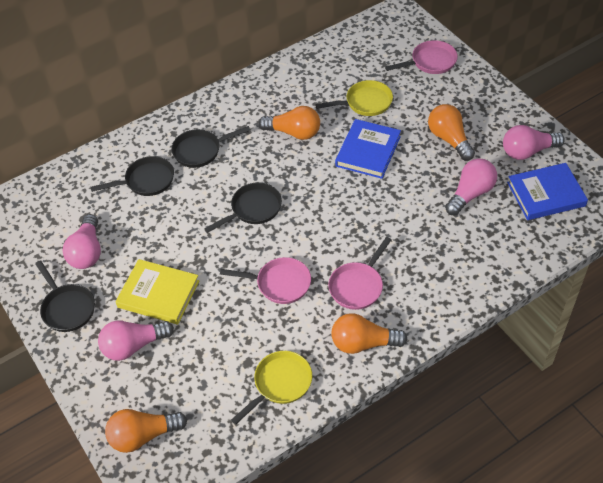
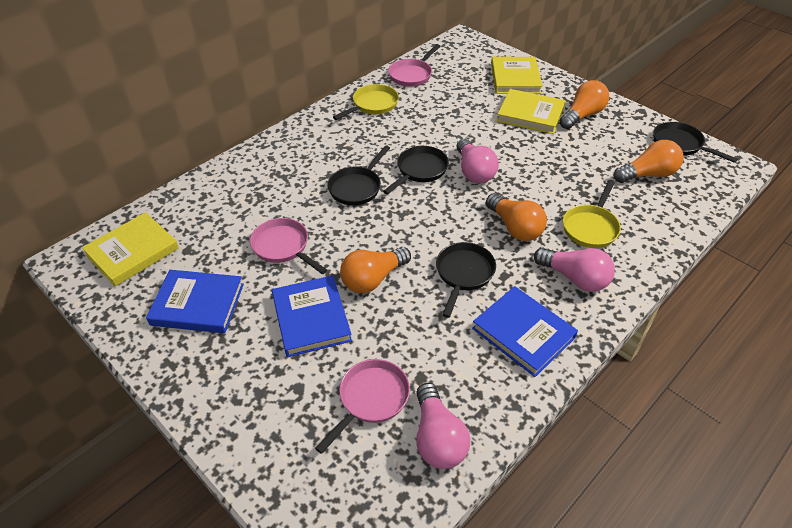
blue book: 2 -> 3
pink light bulb: 4 -> 3
yellow book: 1 -> 3

